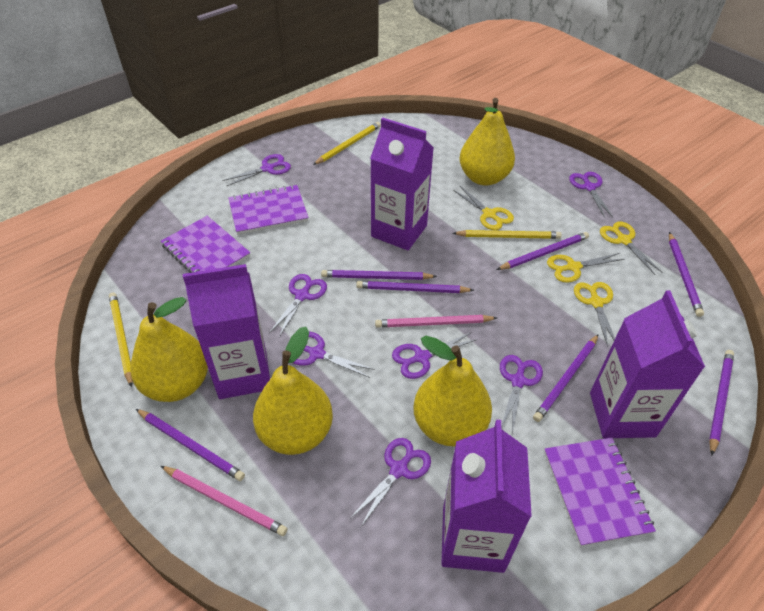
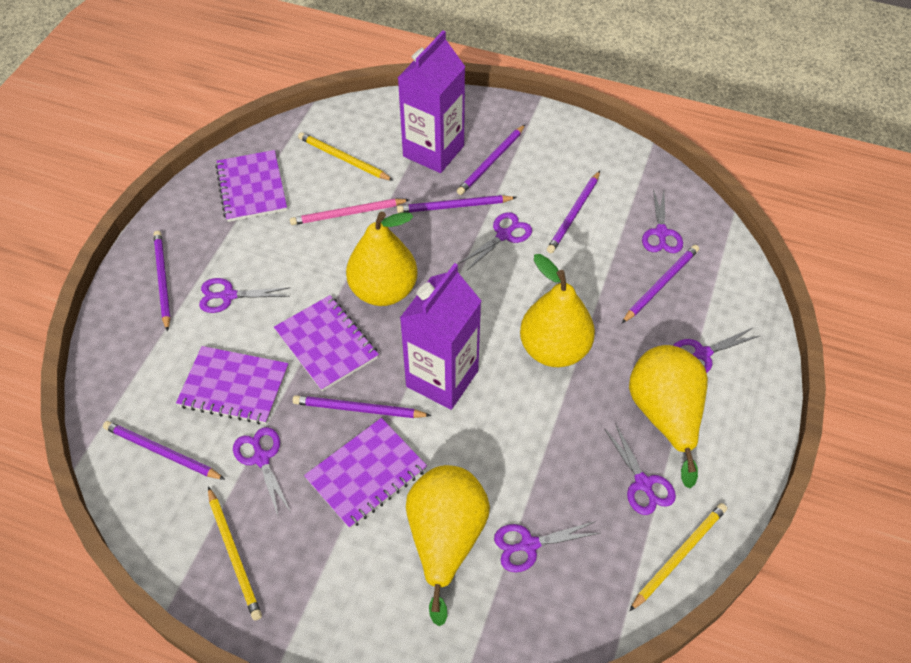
pink pencil: 2 -> 1
purple carton: 4 -> 2
purple notebook: 3 -> 4
yellow scissors: 4 -> 0

